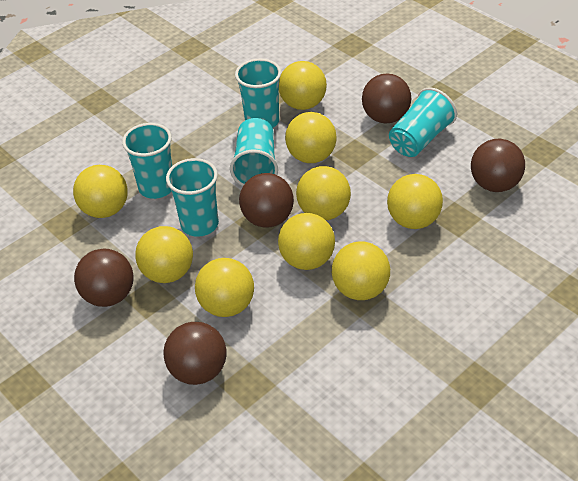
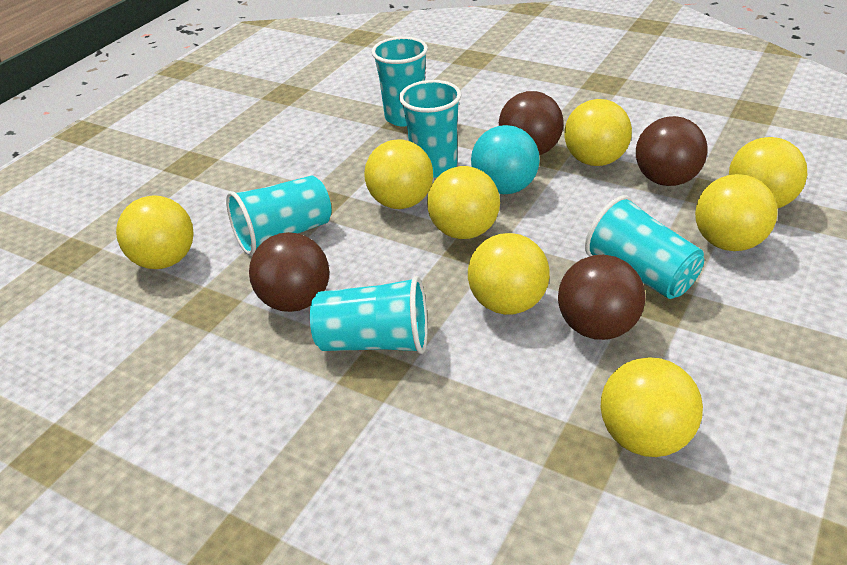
brown ball: 5 -> 4
turquoise ball: 0 -> 1
yellow ball: 9 -> 8

